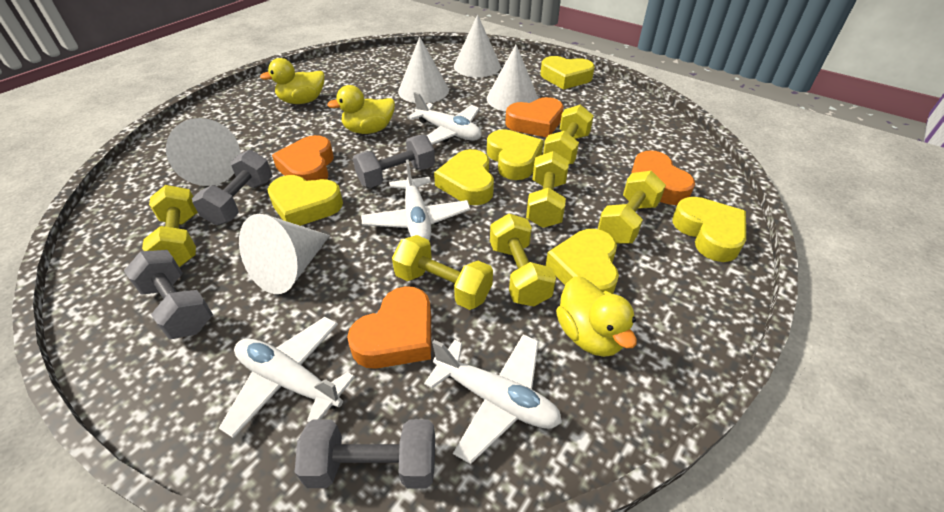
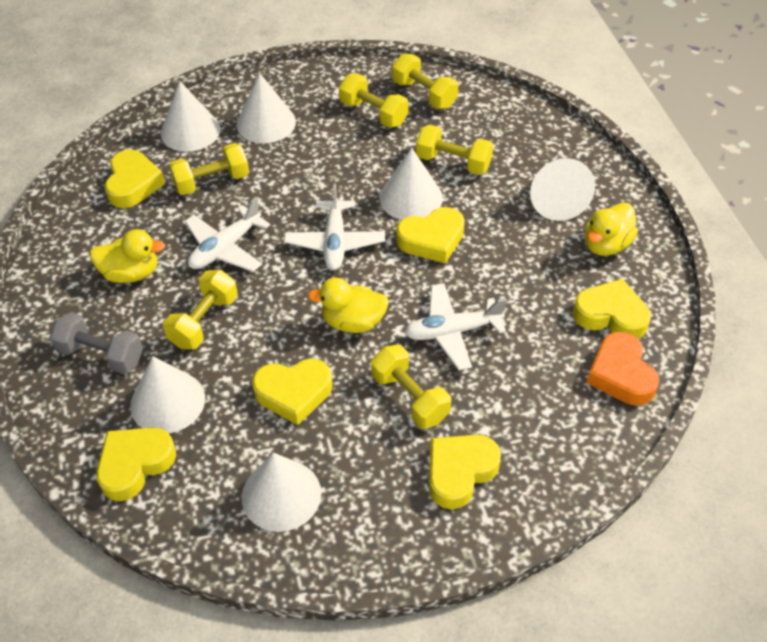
grey dumbbell: 4 -> 1
orange heart: 4 -> 1
white cone: 5 -> 6
white plane: 4 -> 3

